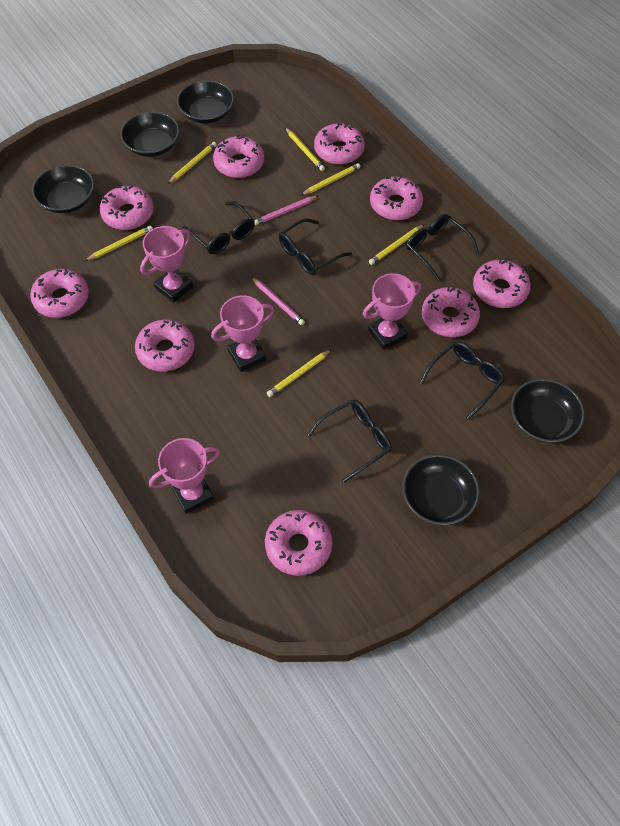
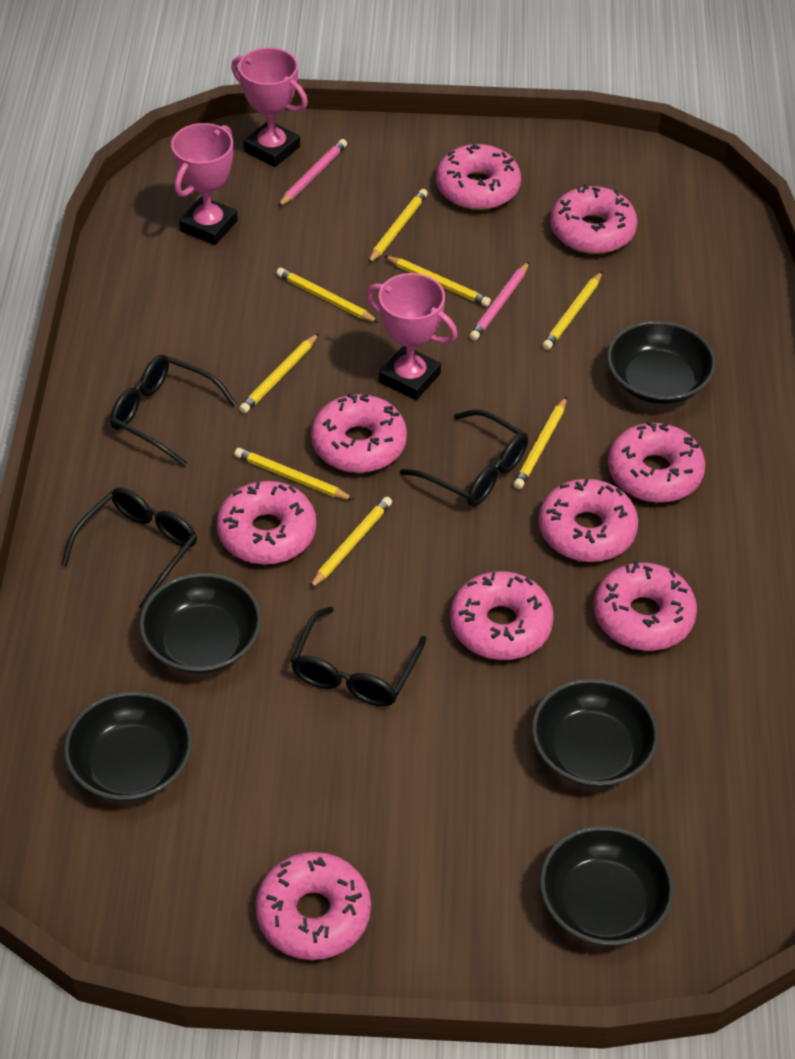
black glasses: 5 -> 4
pink trophy: 4 -> 3
yellow pencil: 6 -> 8

